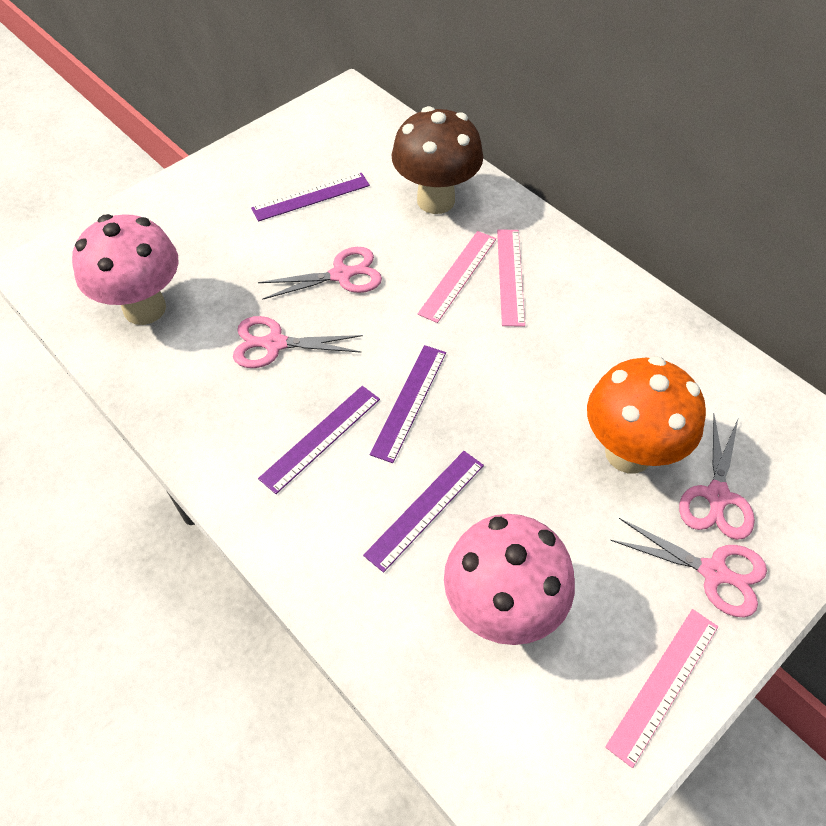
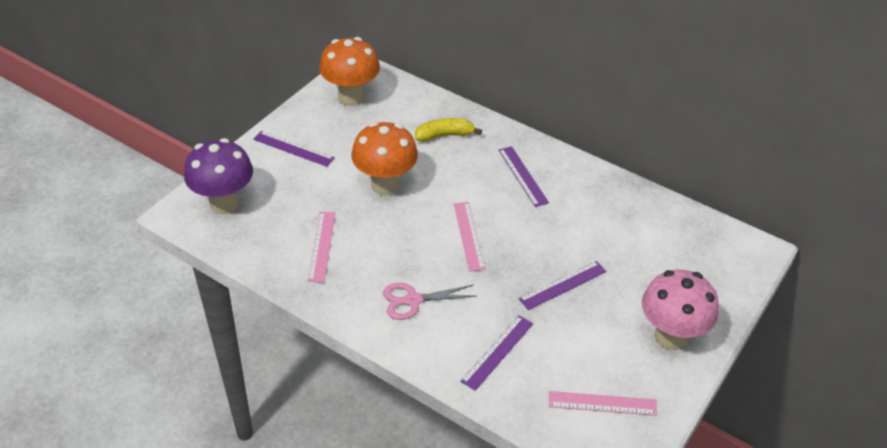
brown mushroom: 1 -> 0
orange mushroom: 1 -> 2
pink mushroom: 2 -> 1
pink scissors: 4 -> 1
purple mushroom: 0 -> 1
yellow banana: 0 -> 1

